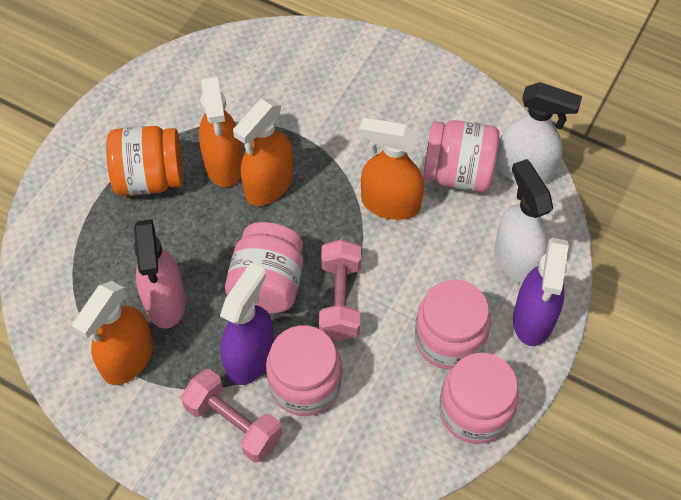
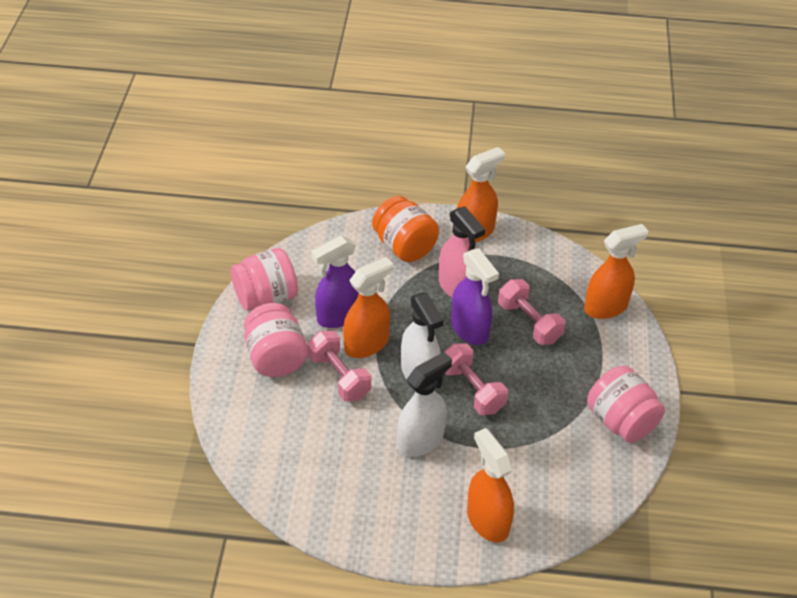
pink dumbbell: 2 -> 3
pink jar: 5 -> 3

